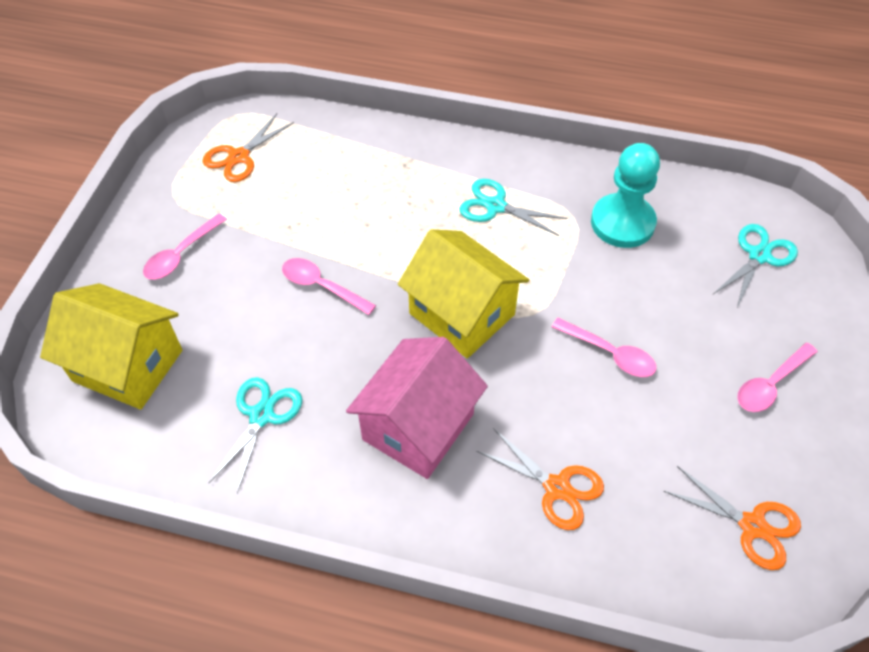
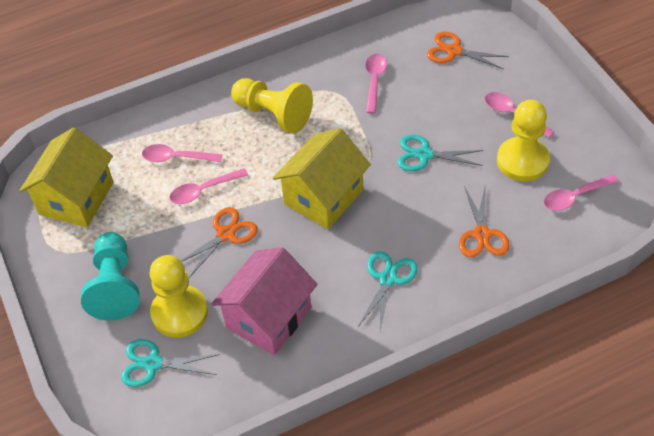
pink spoon: 4 -> 5
yellow pawn: 0 -> 3

